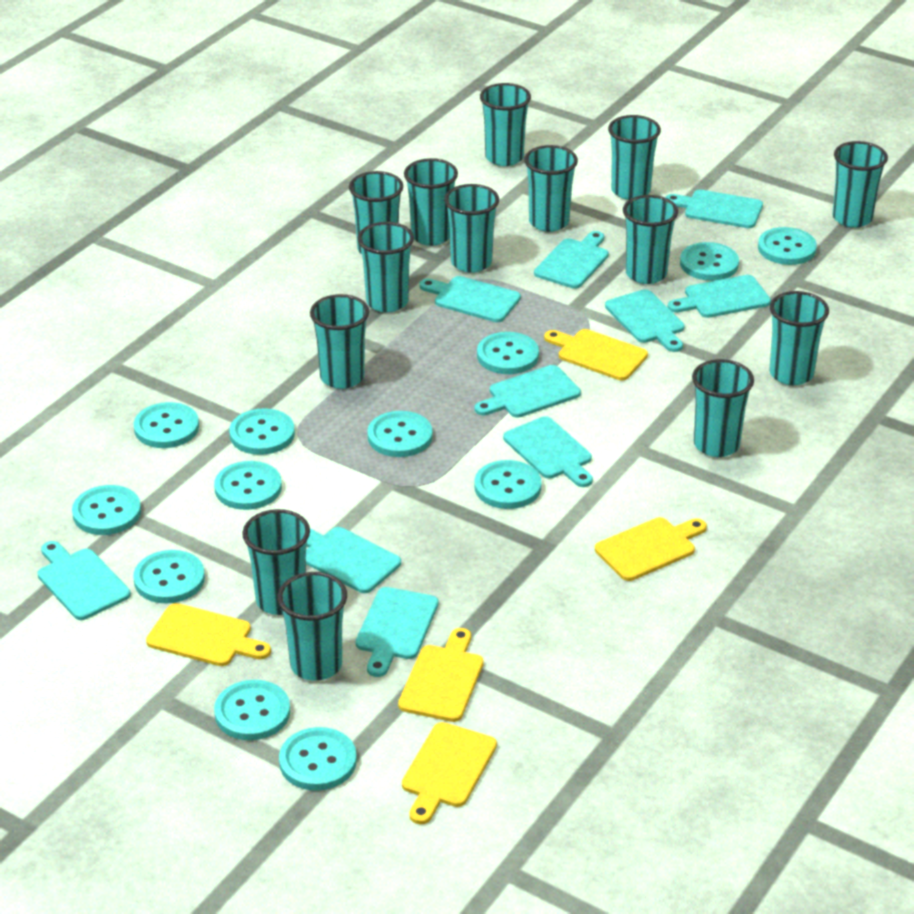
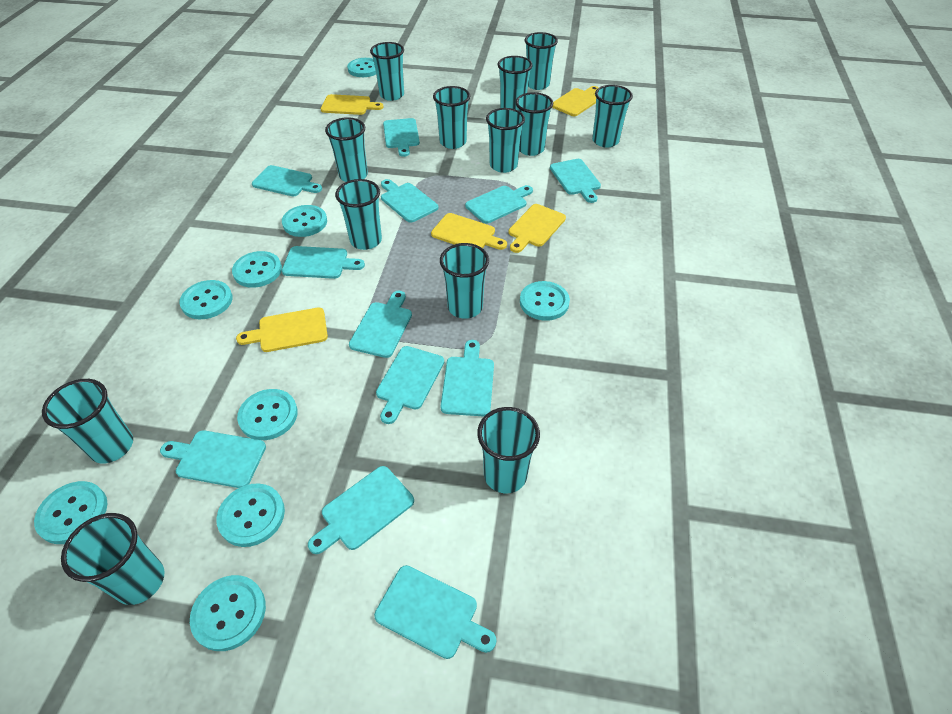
turquoise button: 12 -> 9
turquoise cup: 14 -> 13
turquoise cutting board: 10 -> 12

